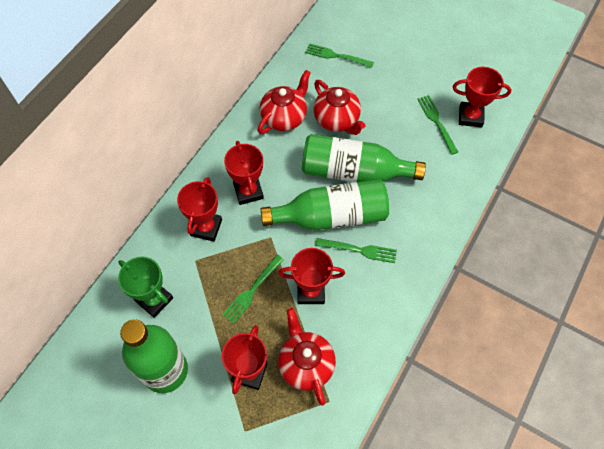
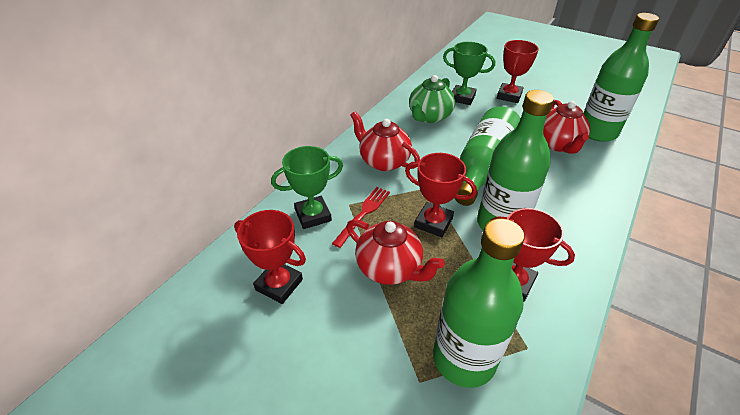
green bottle: 3 -> 4
green fork: 4 -> 0
green teapot: 0 -> 1
green trophy: 1 -> 2
red fork: 0 -> 1
red trophy: 5 -> 4

